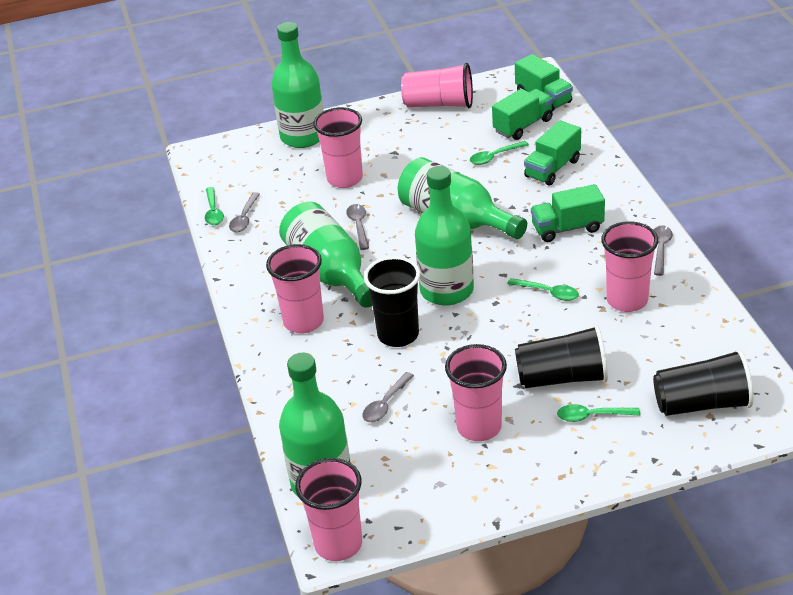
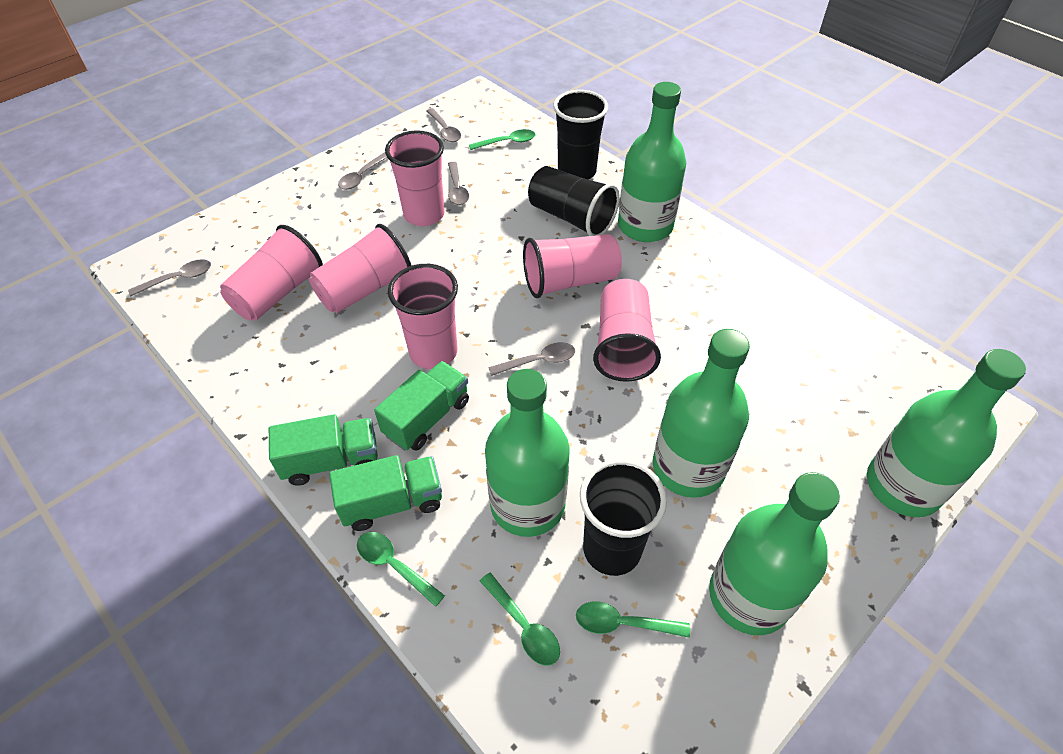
green truck: 4 -> 3
grey spoon: 4 -> 5

